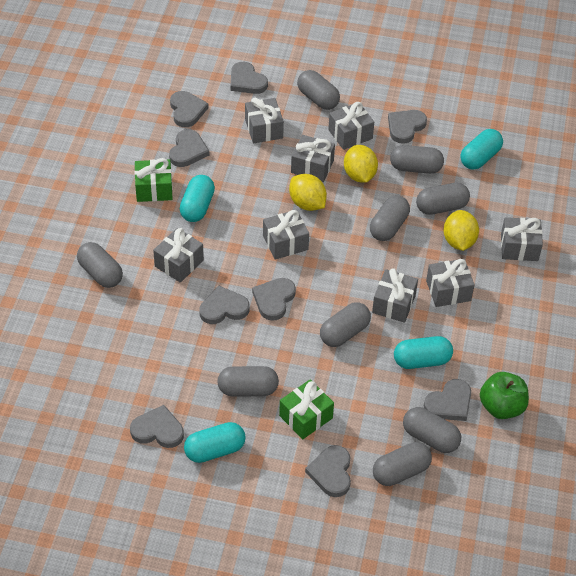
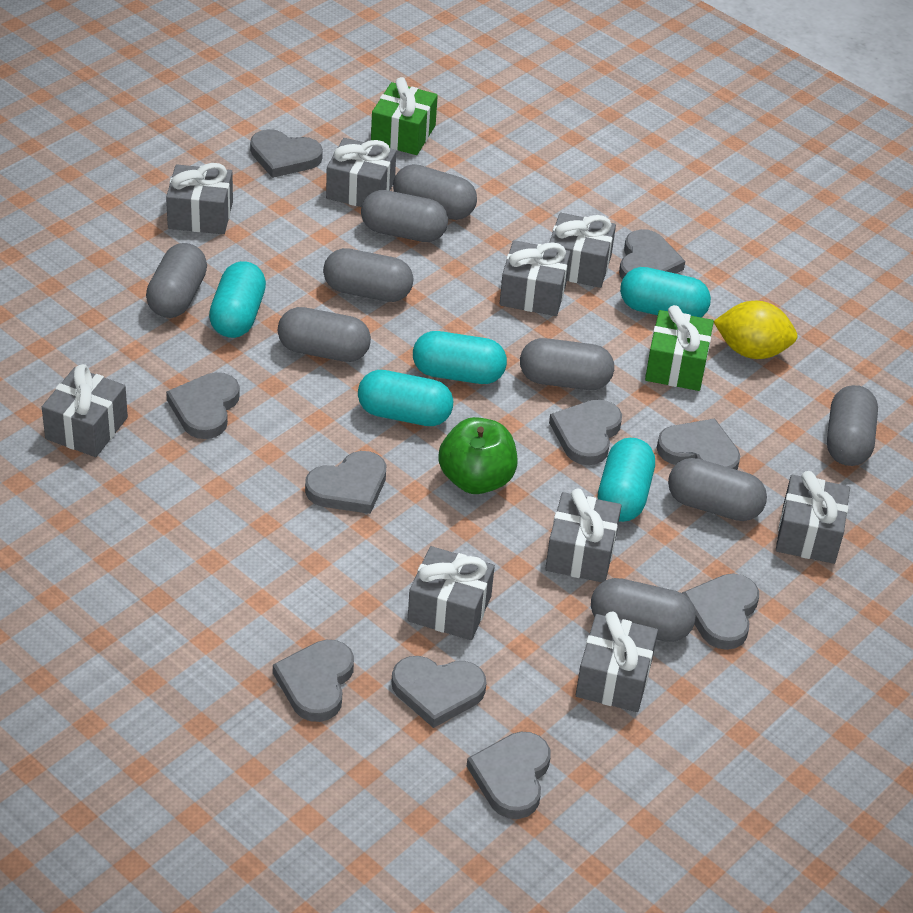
grey gift: 8 -> 9
grey heart: 9 -> 10
turquoise capsule: 4 -> 5
yellow lemon: 3 -> 1

